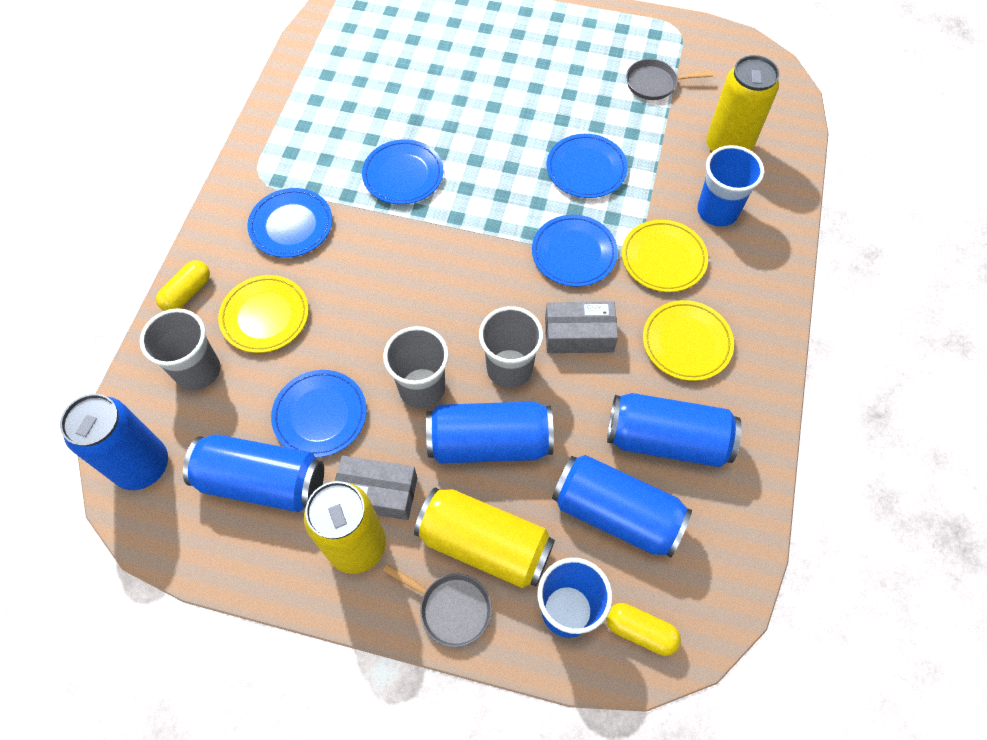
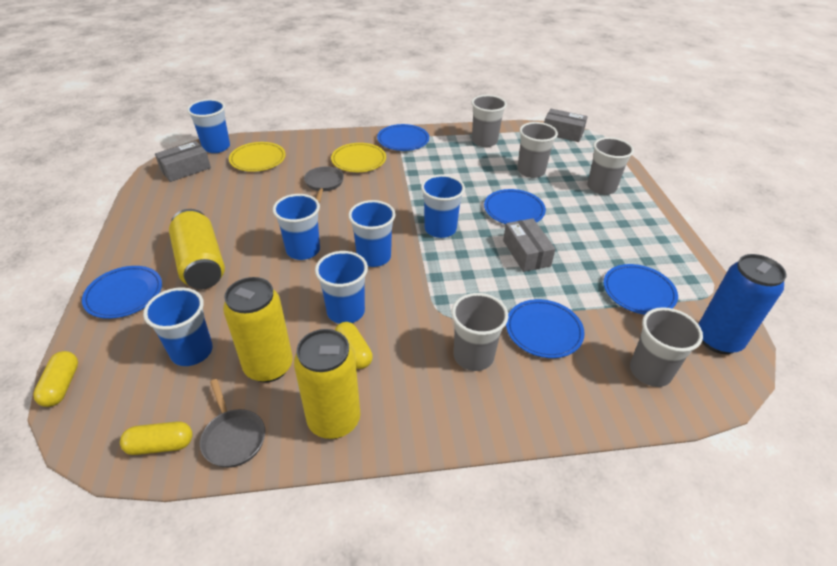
blue can: 5 -> 1
blue cup: 2 -> 6
grey box: 2 -> 3
grey cup: 3 -> 5
yellow capsule: 2 -> 3
yellow plate: 3 -> 2

